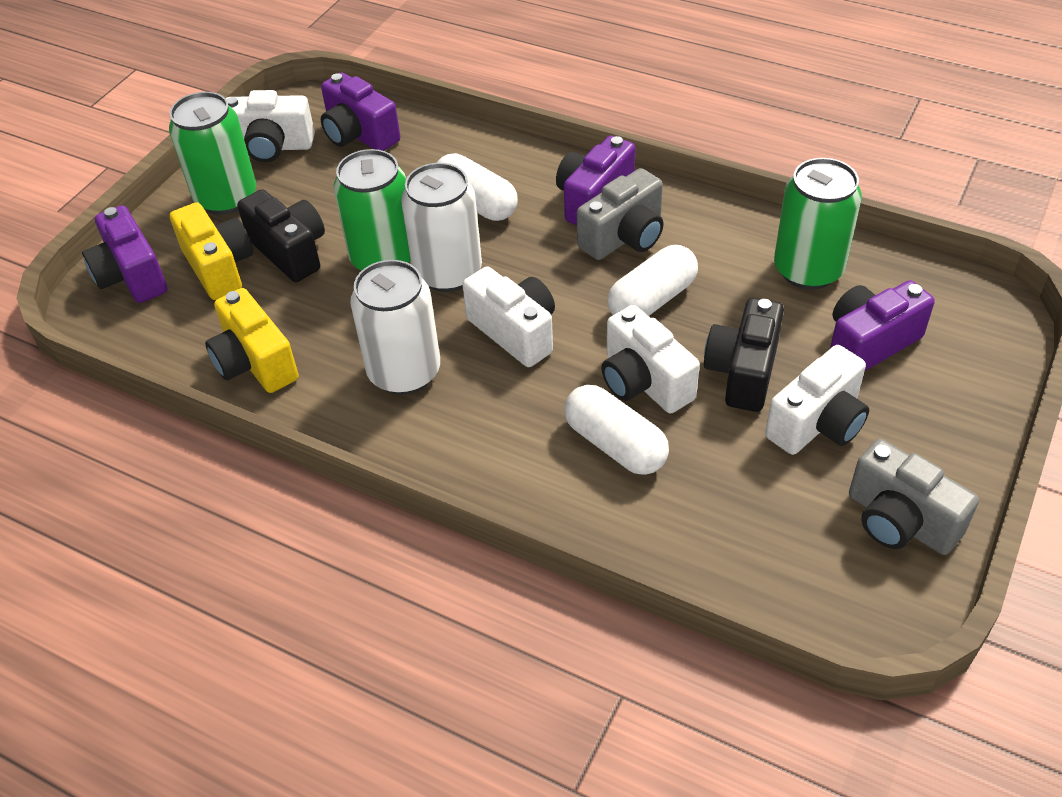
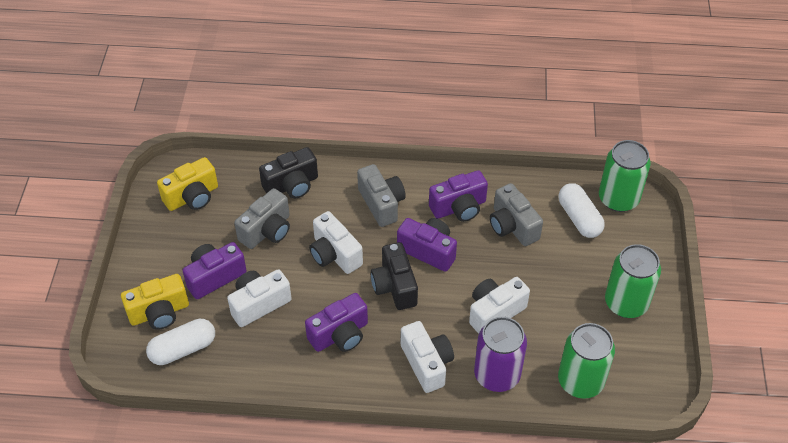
grey camera: 2 -> 3
purple can: 0 -> 1
white can: 2 -> 0
white capsule: 3 -> 2

